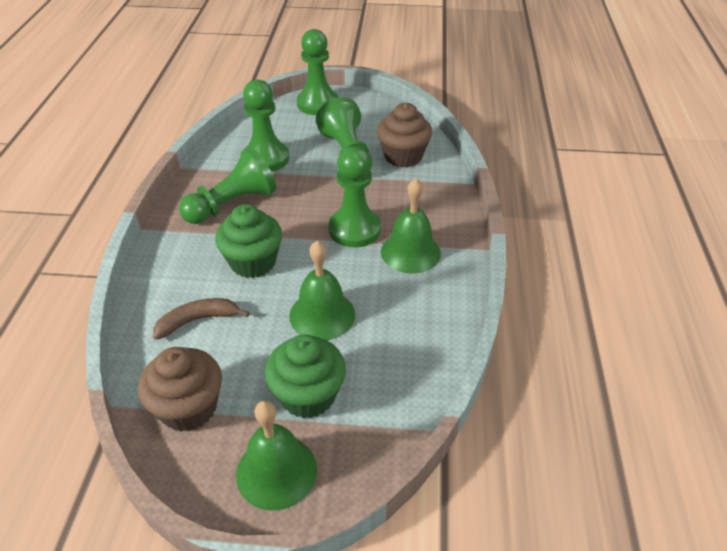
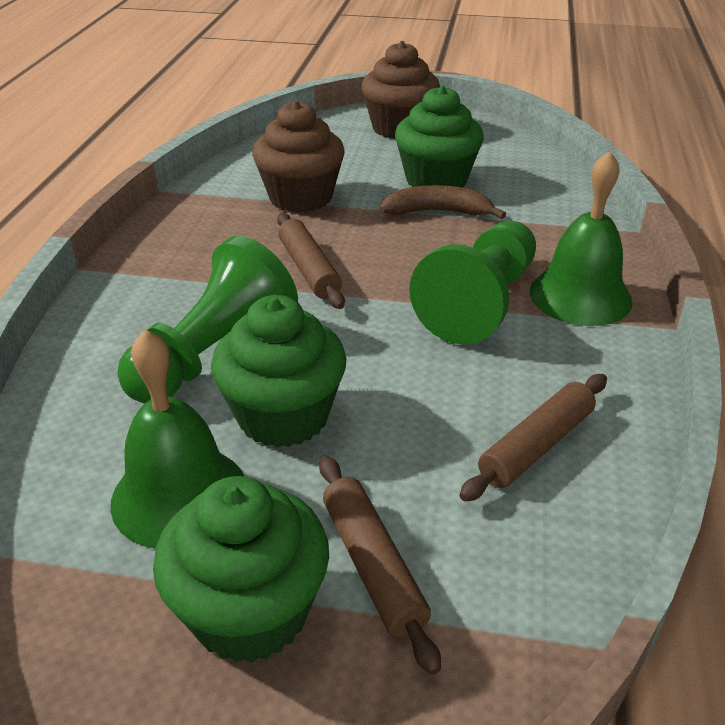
brown rolling pin: 0 -> 3
green bell: 3 -> 2
green cupcake: 2 -> 3
green pawn: 5 -> 2

